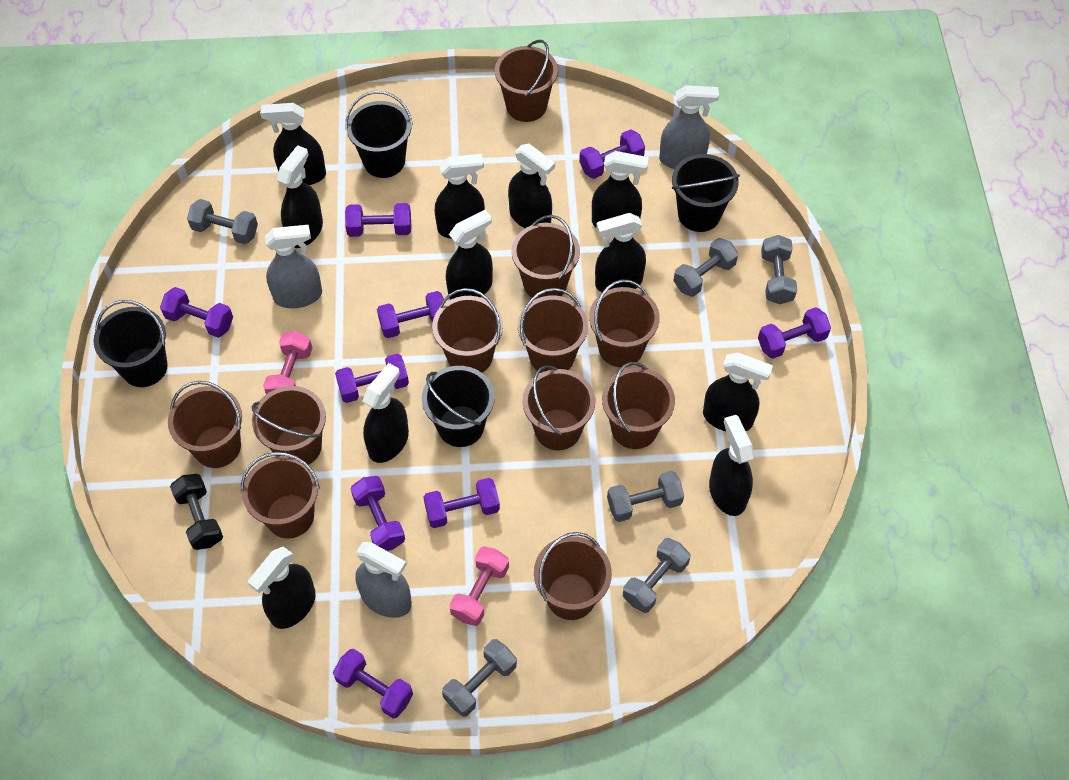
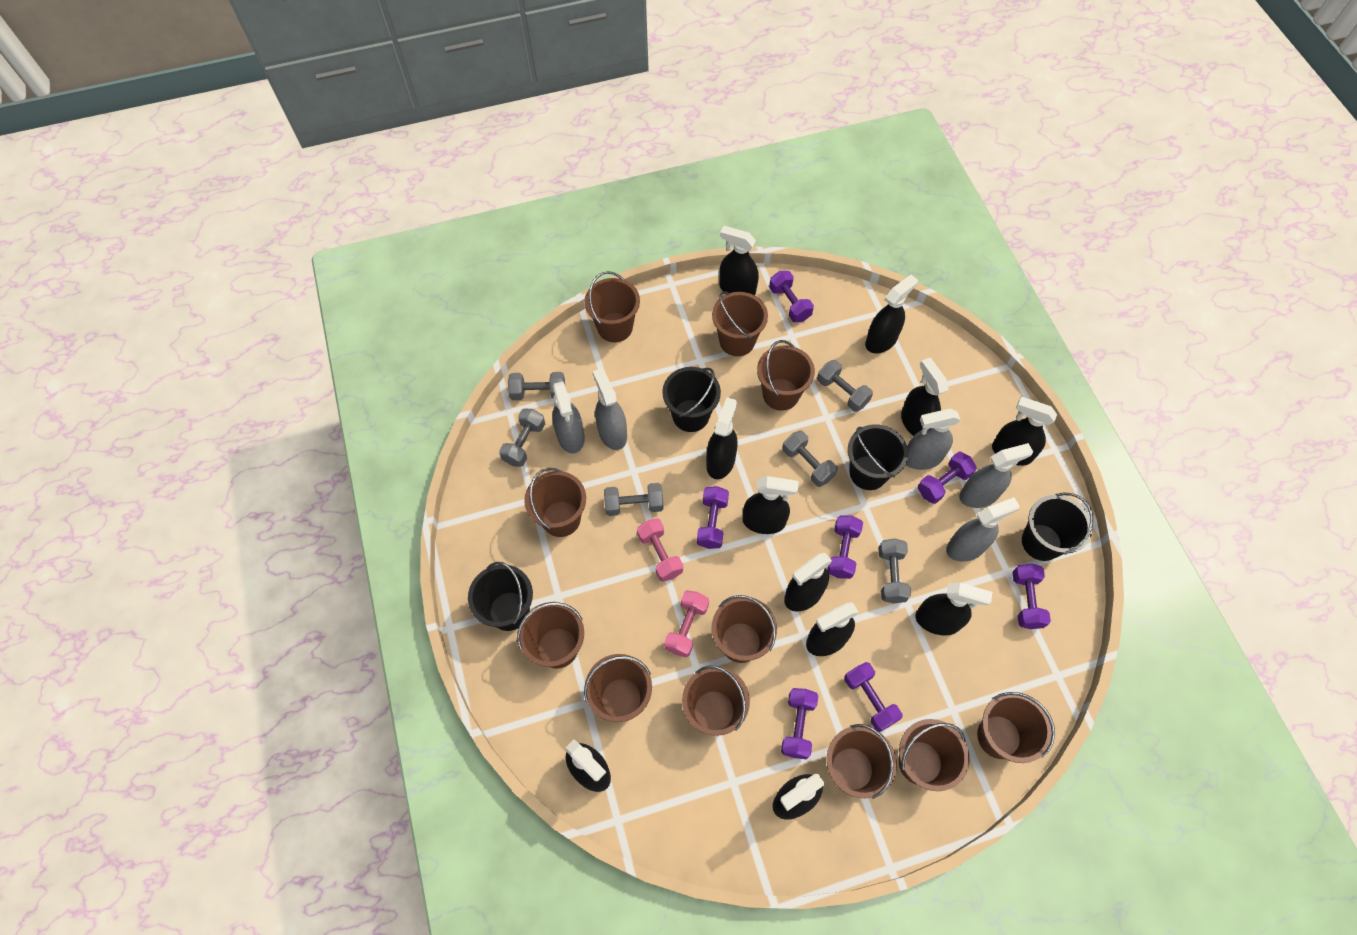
black dumbbell: 1 -> 0
grey spray bottle: 3 -> 5
purple dumbbell: 9 -> 7

